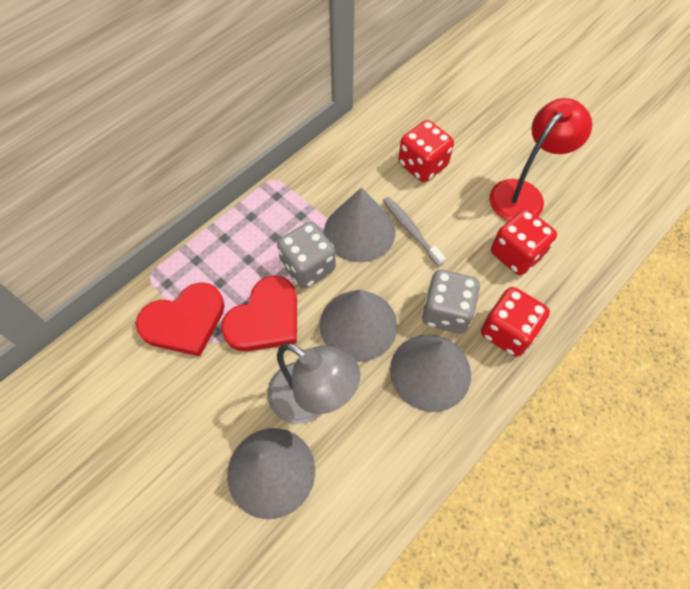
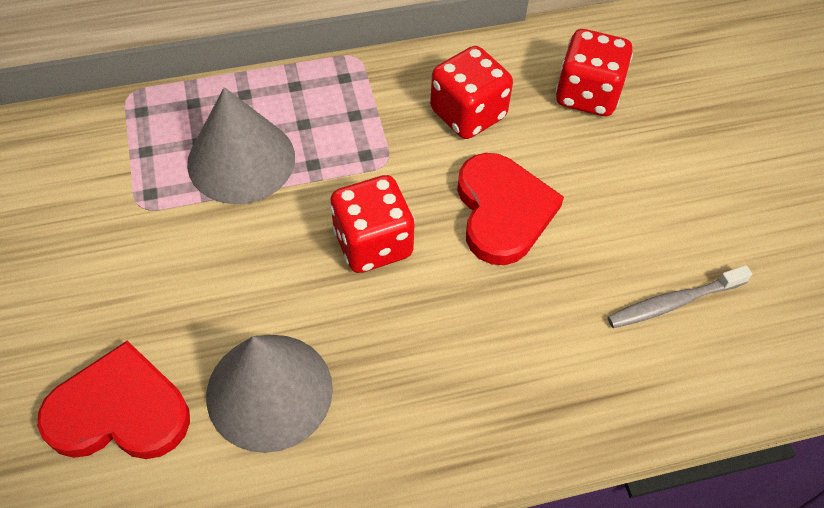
grey cone: 4 -> 2
grey dice: 2 -> 0
grey lamp: 1 -> 0
red lamp: 1 -> 0

